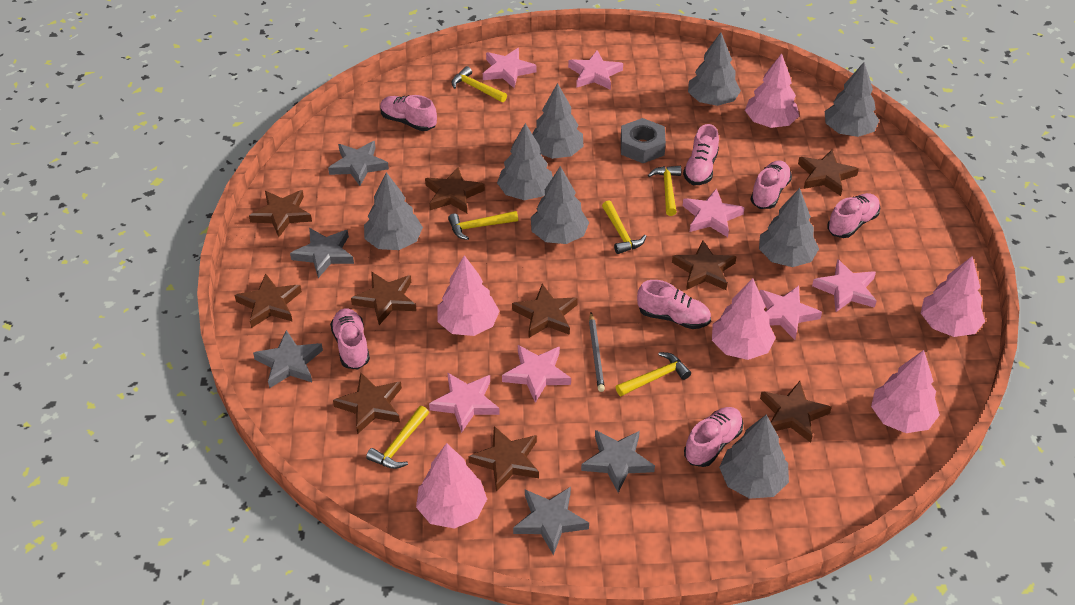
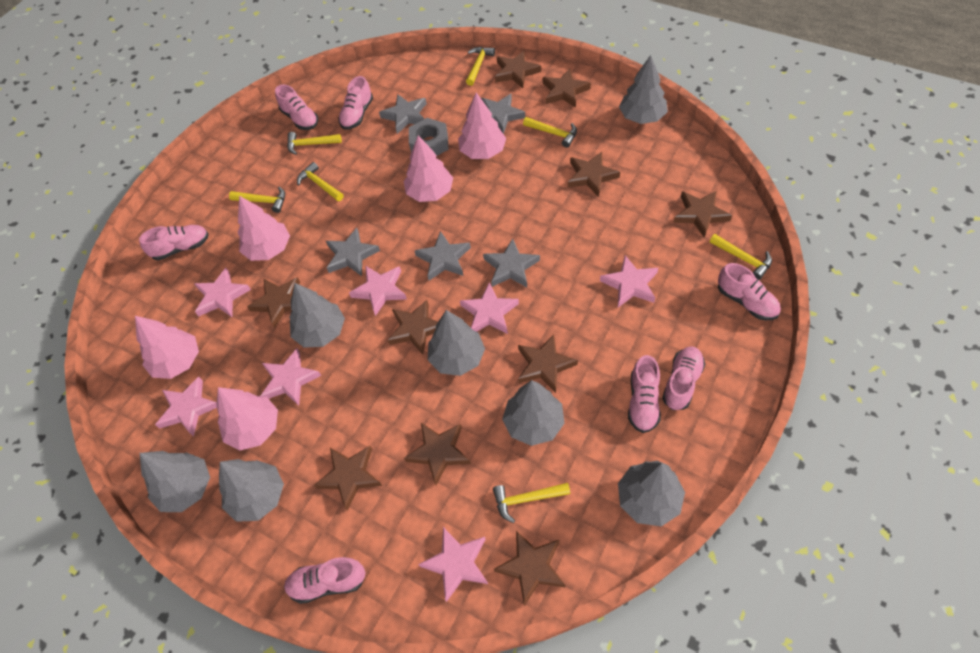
grey pencil: 1 -> 0
grey tree: 8 -> 7
pink tree: 6 -> 5
yellow hammer: 6 -> 7

